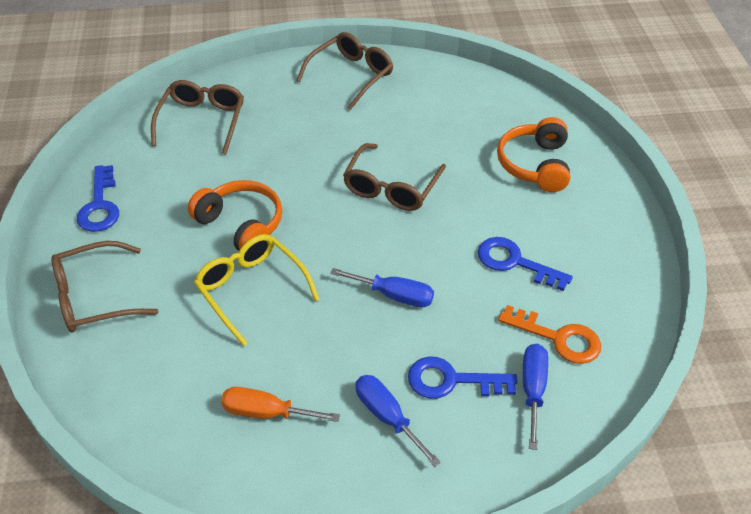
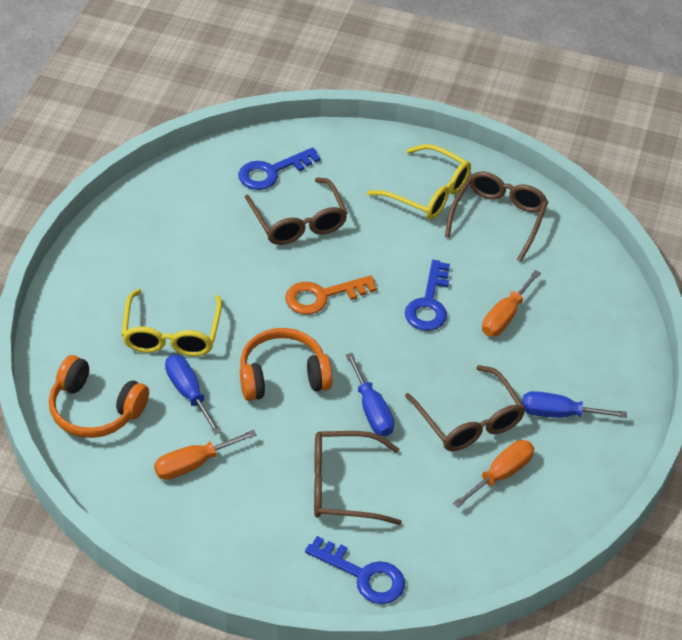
orange screwdriver: 1 -> 3
yellow glasses: 1 -> 2

